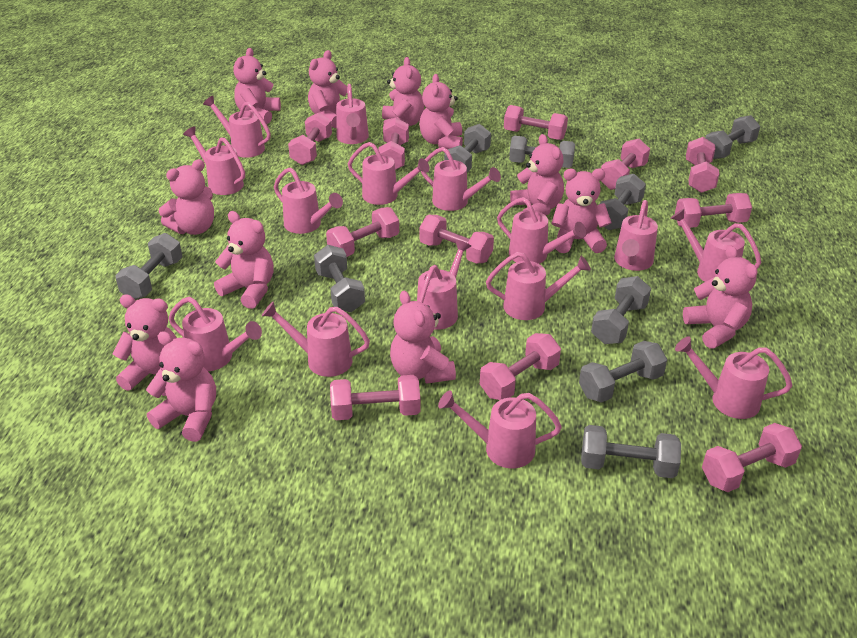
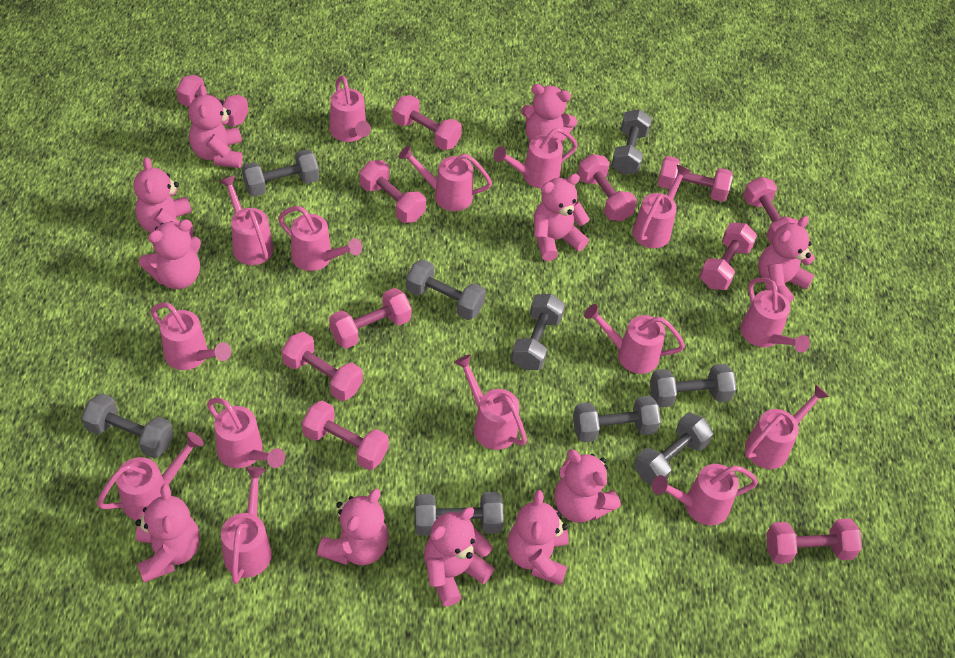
pink teddy bear: 12 -> 11

